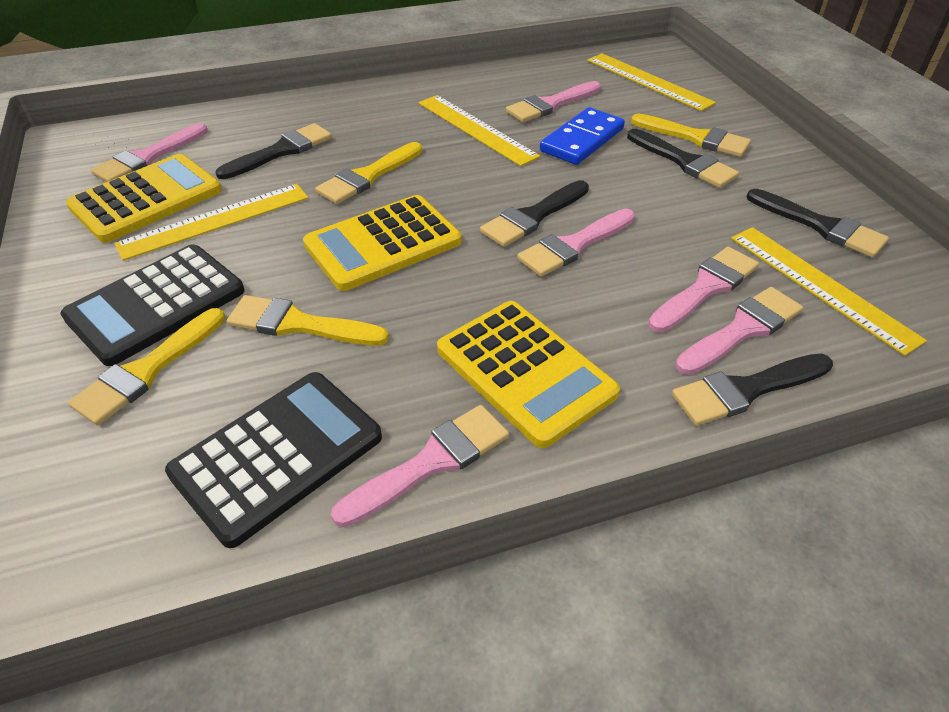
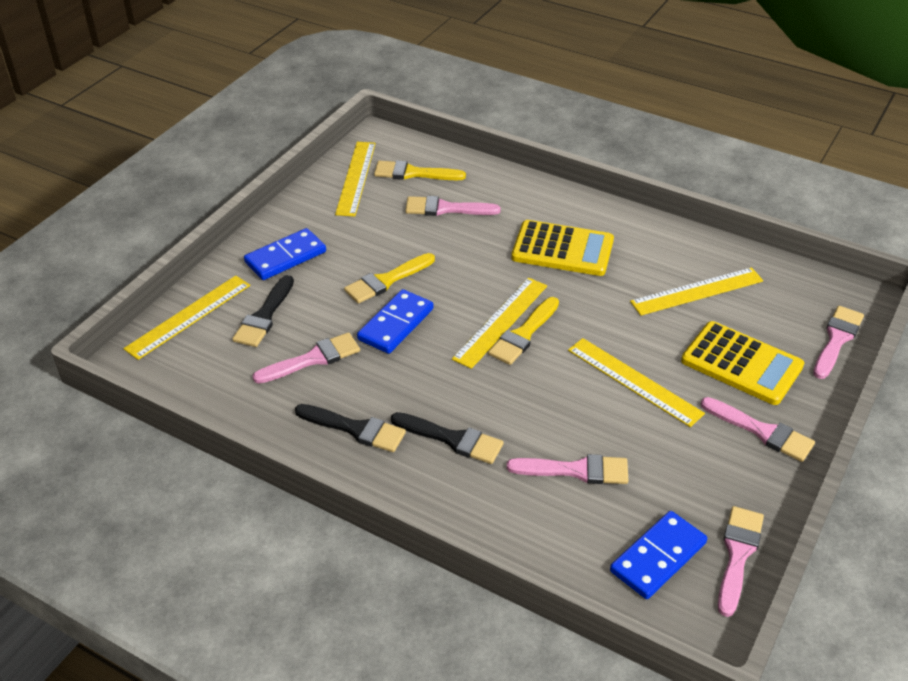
black brush: 5 -> 3
black calculator: 2 -> 0
blue domino: 1 -> 3
yellow brush: 4 -> 3
yellow calculator: 3 -> 2
yellow ruler: 4 -> 5

